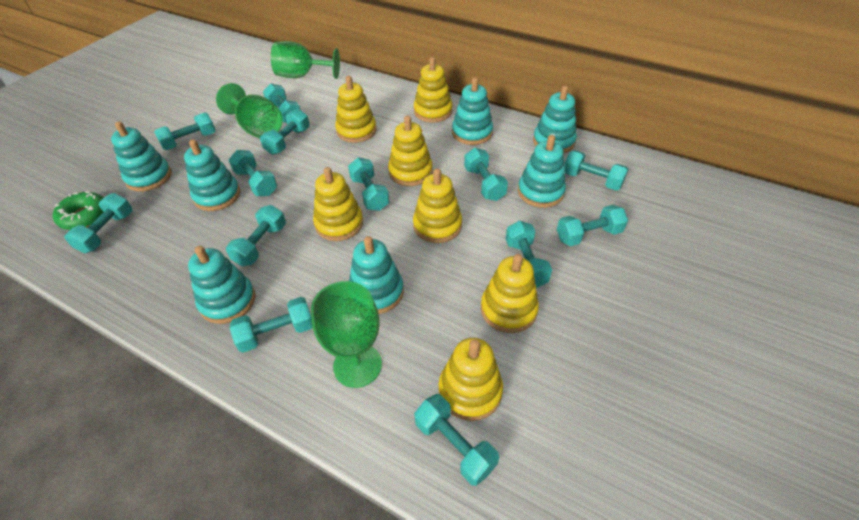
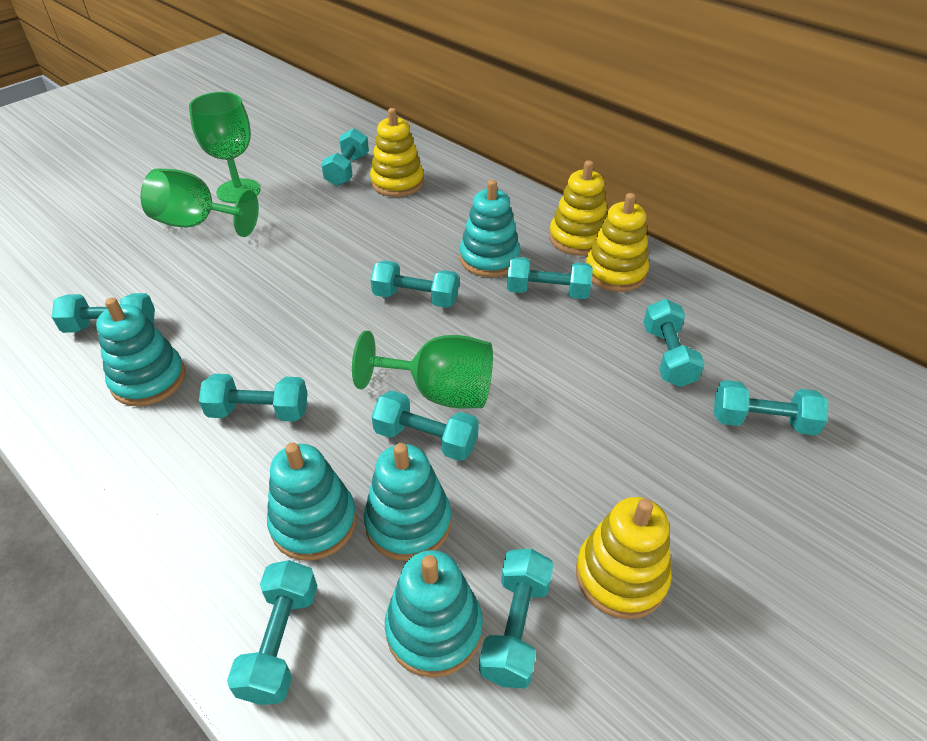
green donut: 1 -> 0
turquoise dumbbell: 13 -> 10
turquoise stacking toy: 7 -> 5
yellow stacking toy: 7 -> 4

